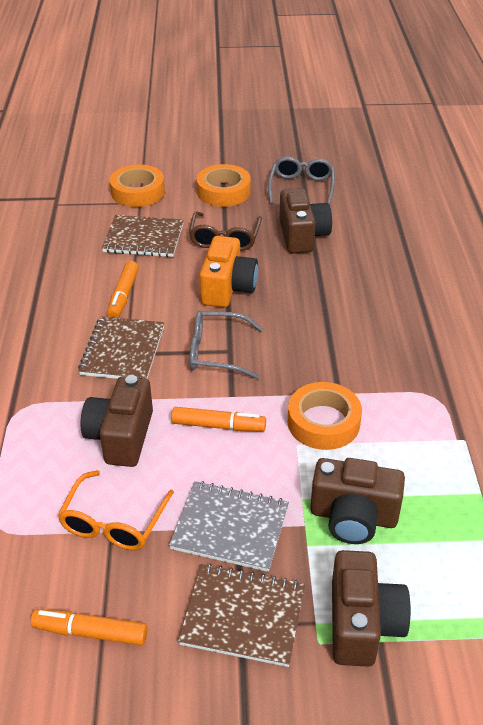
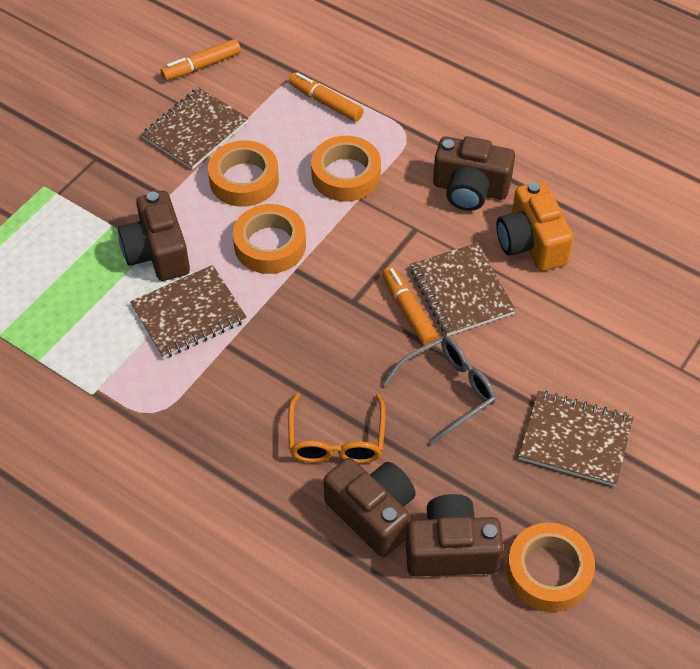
brown glasses: 1 -> 0
brown notebook: 3 -> 4
grey glasses: 2 -> 1
grey notebook: 1 -> 0
orange tape: 3 -> 4

